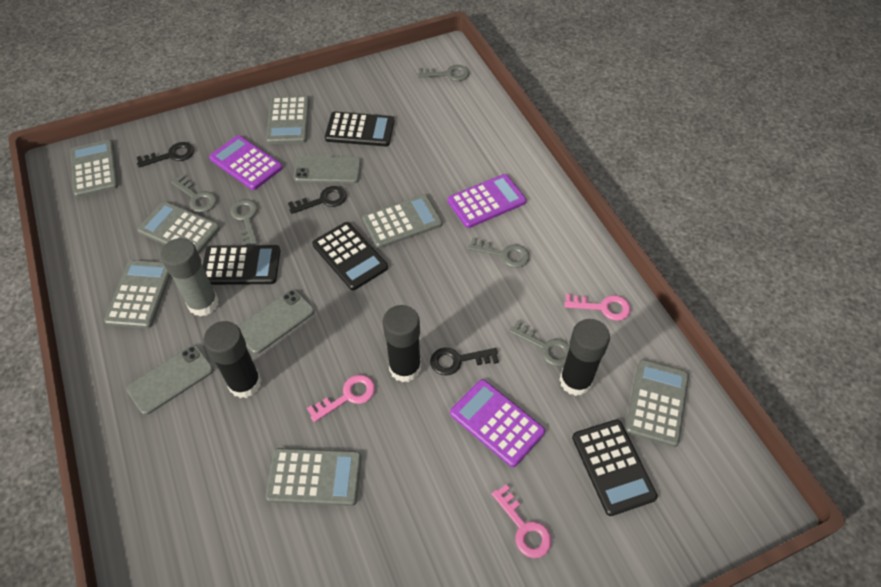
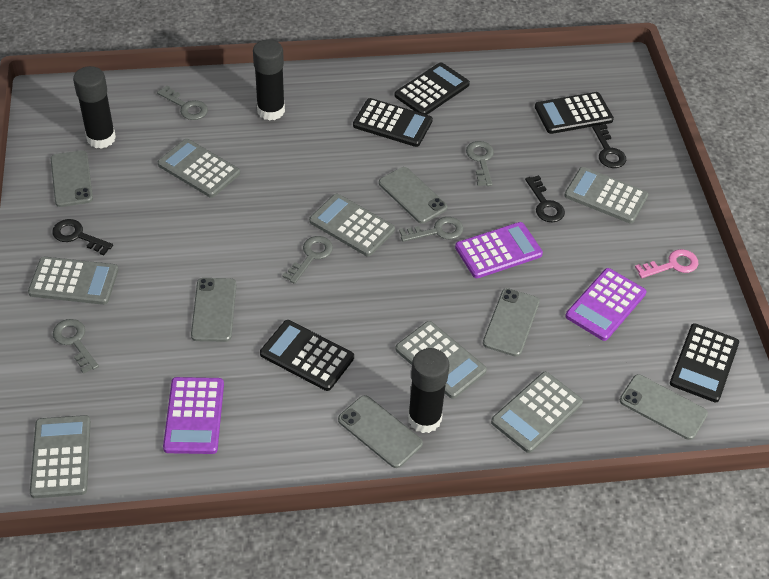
black calculator: 4 -> 5
grey glue stick: 1 -> 0
grey phone: 3 -> 6
pink key: 3 -> 1

